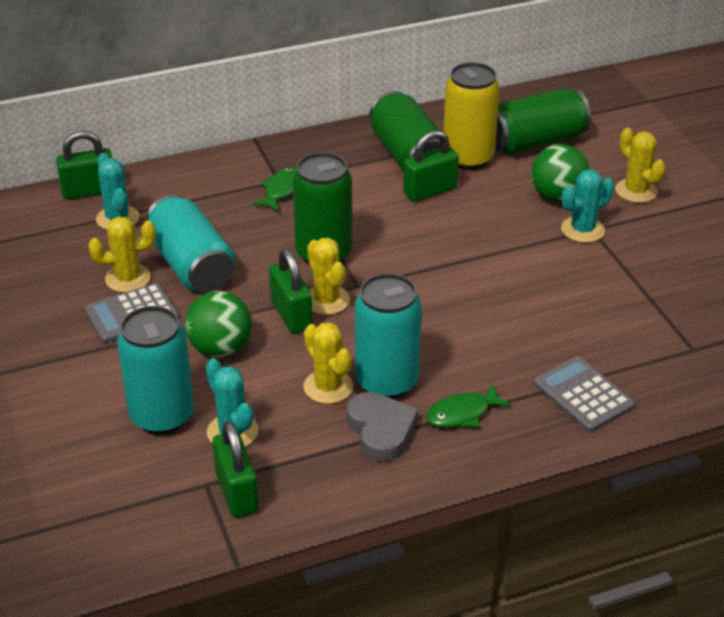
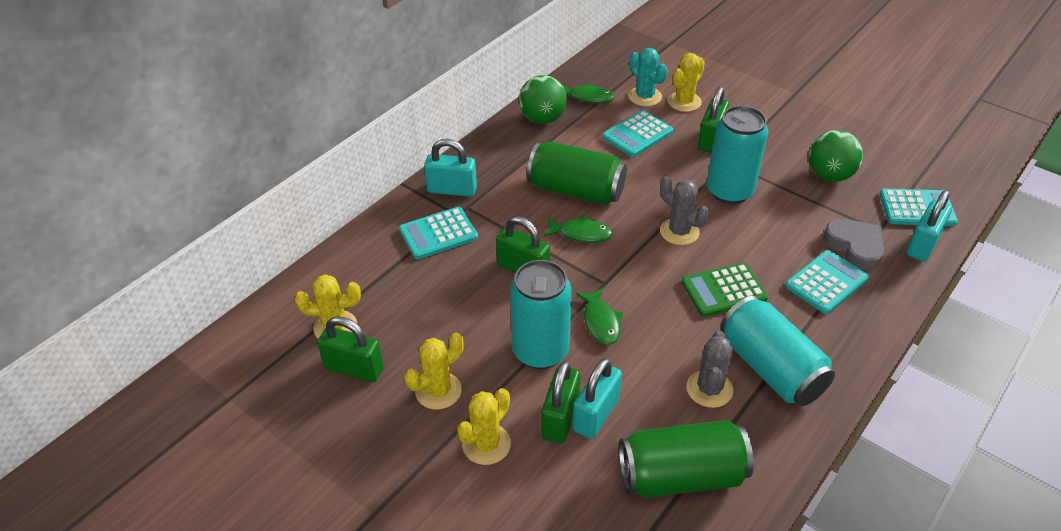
green calculator: 0 -> 1
green can: 3 -> 2
green fish: 2 -> 3
grey cactus: 0 -> 2
grey calculator: 2 -> 0
turquoise cactus: 3 -> 1
turquoise calculator: 0 -> 4
turquoise padlock: 0 -> 3
yellow can: 1 -> 0

